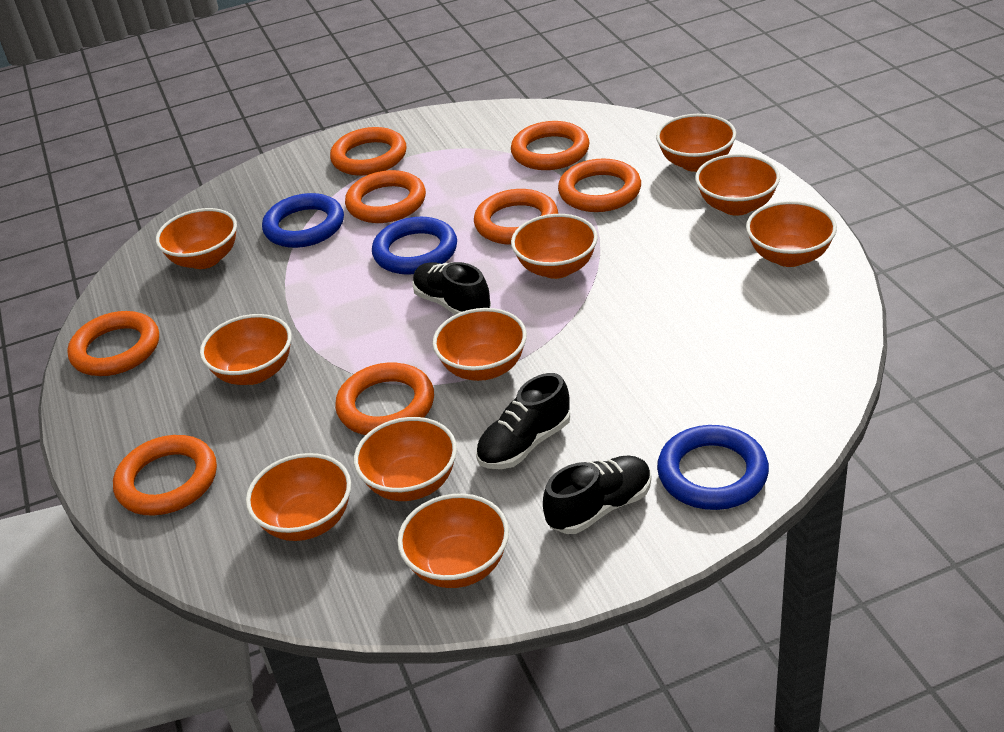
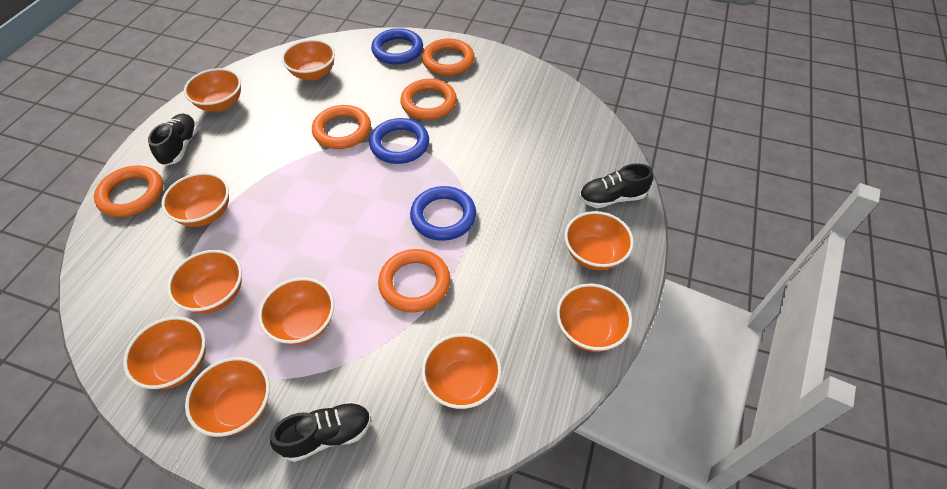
orange ring: 8 -> 5

